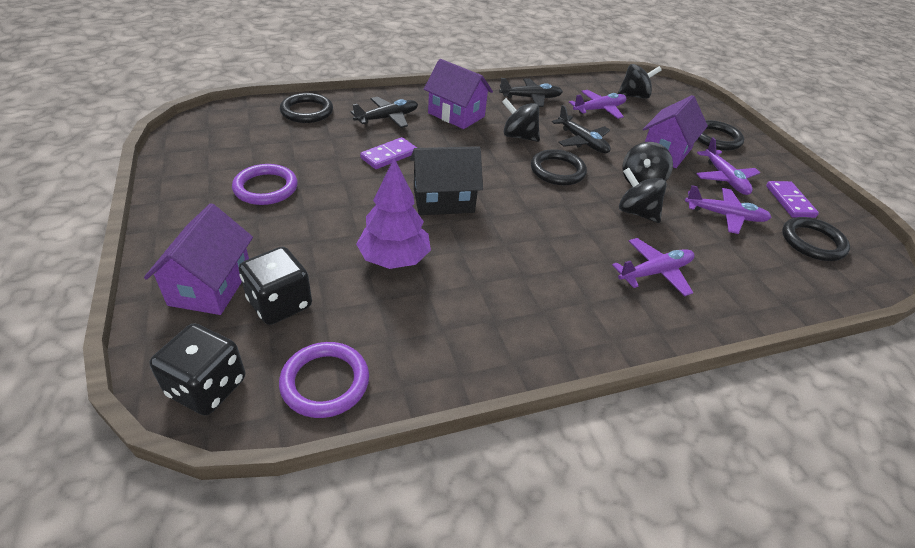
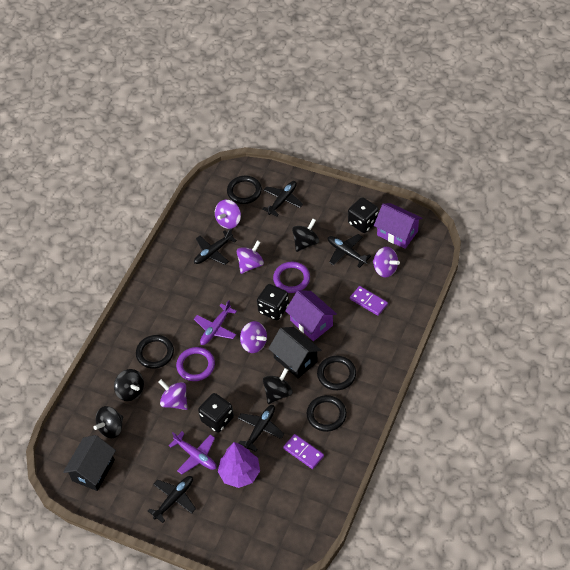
black dice: 2 -> 3
black house: 1 -> 2
black plane: 3 -> 5
purple house: 3 -> 2
purple plane: 4 -> 2
purple spinning top: 0 -> 5

